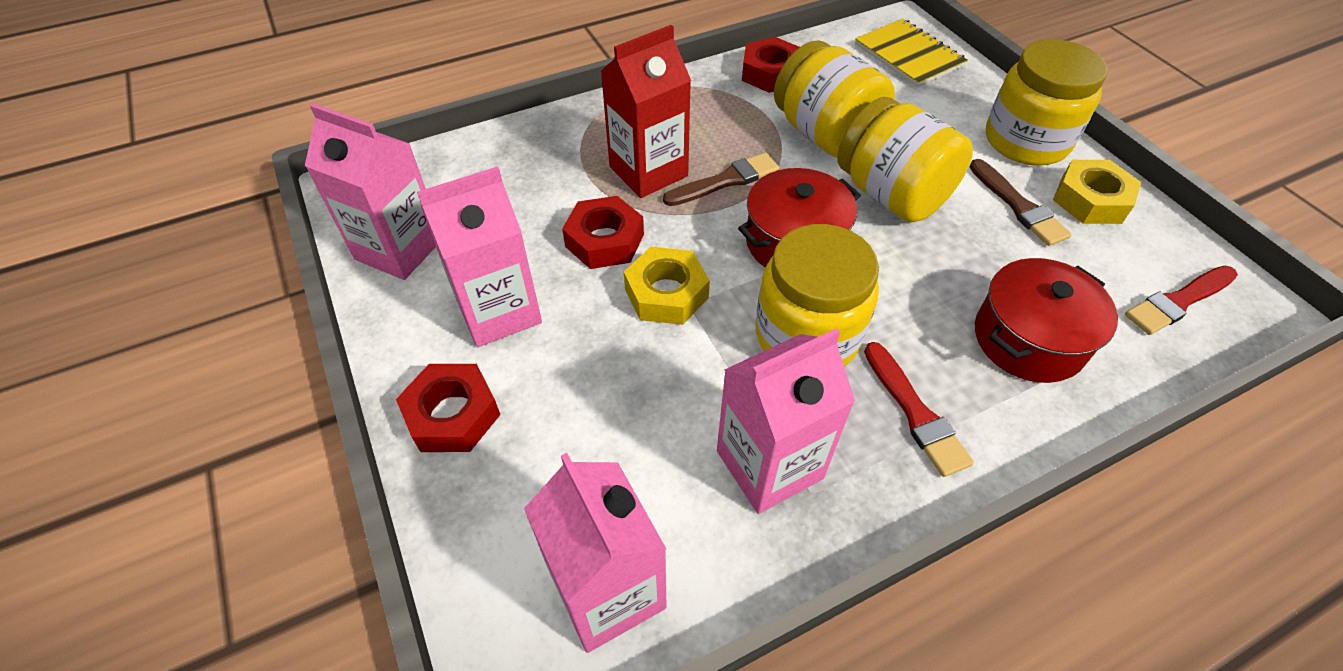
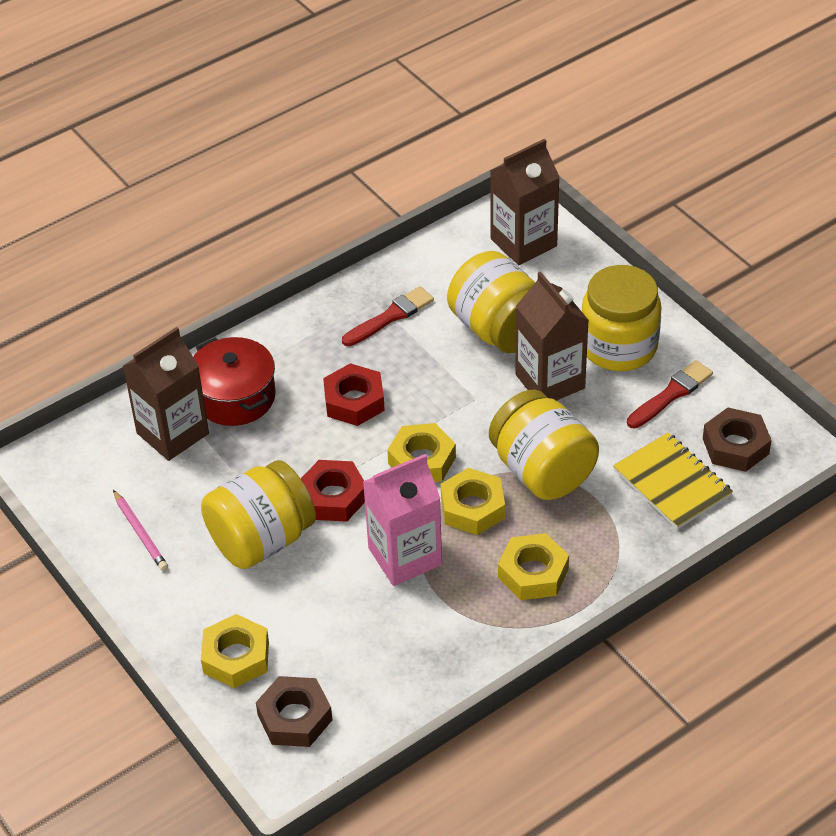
brown brush: 2 -> 0
brown carton: 0 -> 3
brown nut: 0 -> 2
pink carton: 4 -> 1
pink pencil: 0 -> 1
red carton: 1 -> 0
red nut: 3 -> 2
red pot: 2 -> 1
yellow nut: 2 -> 4

